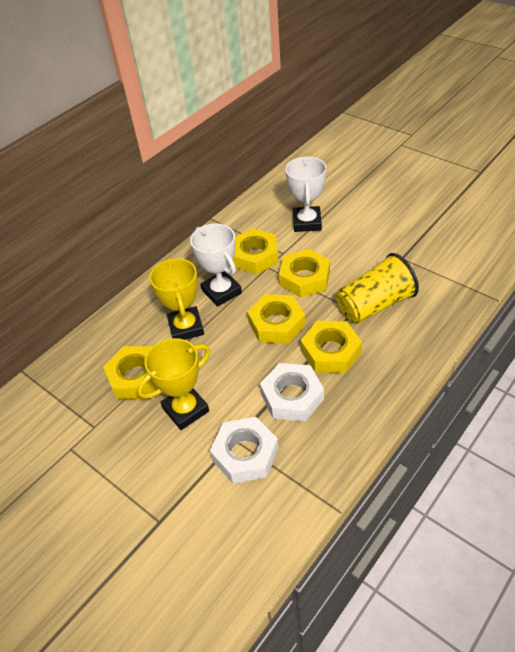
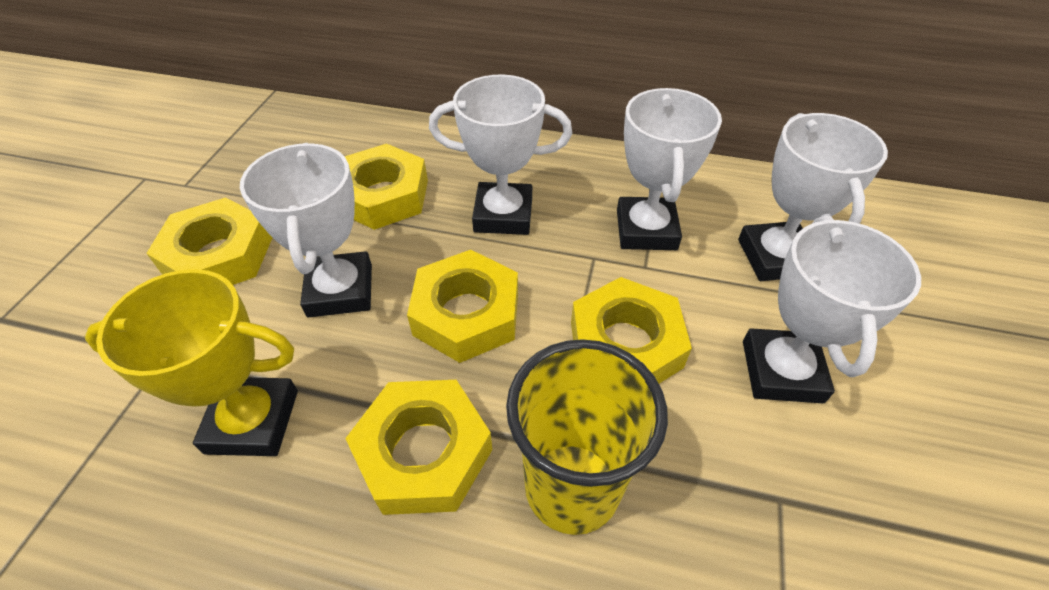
white nut: 2 -> 0
white trophy: 2 -> 5
yellow trophy: 2 -> 1

